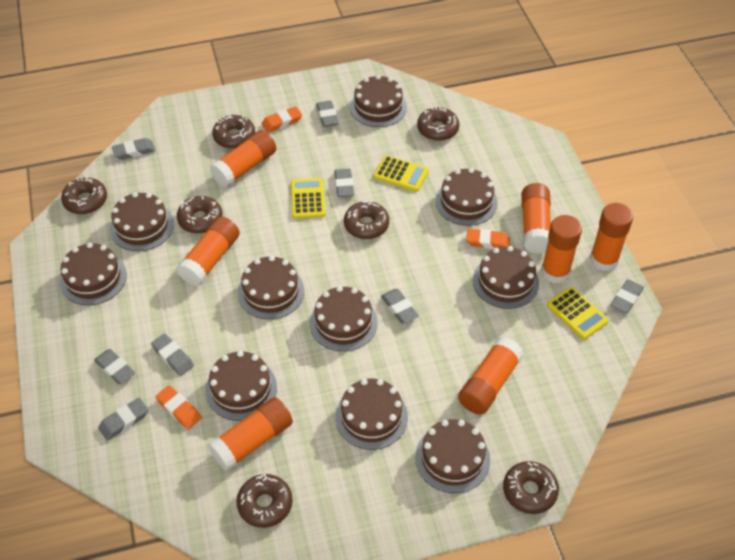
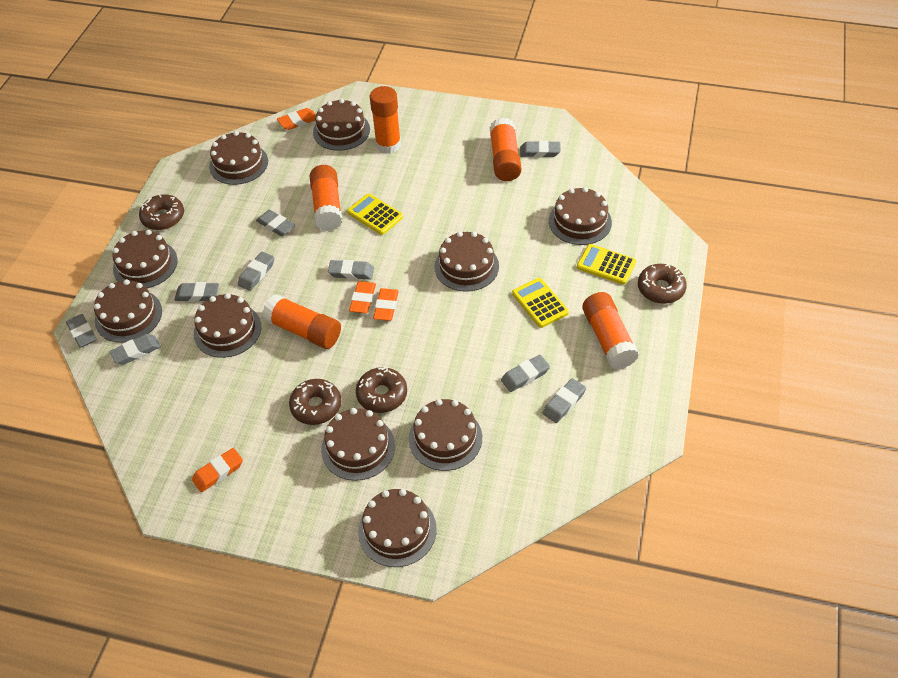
brown donut: 7 -> 4
grey eraser: 8 -> 9
orange eraser: 3 -> 4
orange glue stick: 7 -> 5

